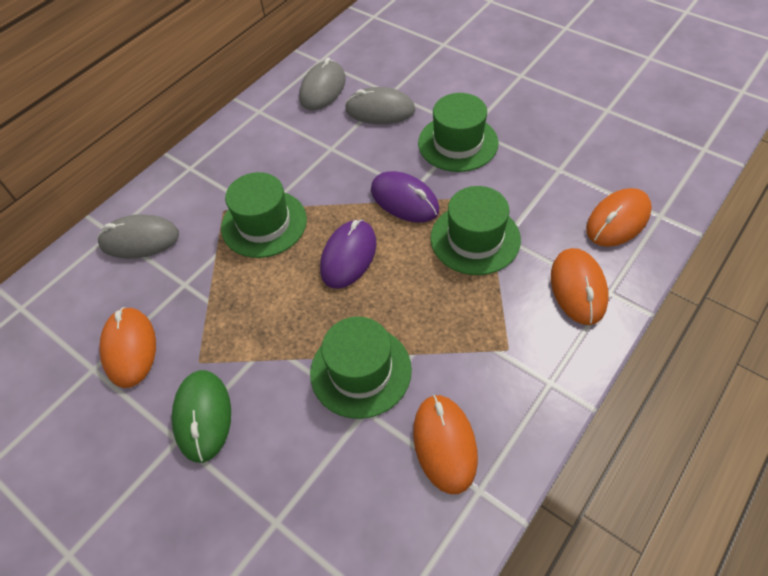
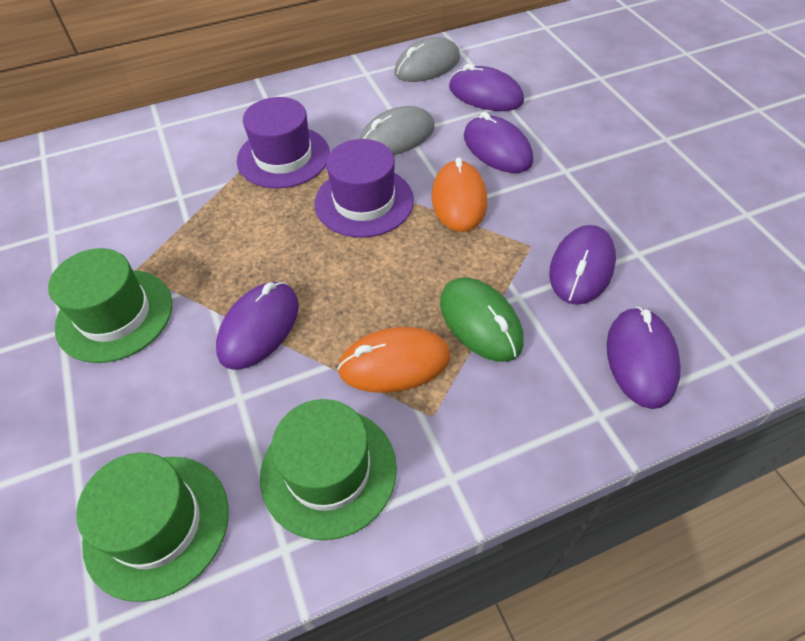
green hat: 4 -> 3
grey mouse: 3 -> 2
orange mouse: 4 -> 2
purple hat: 0 -> 2
purple mouse: 2 -> 5

